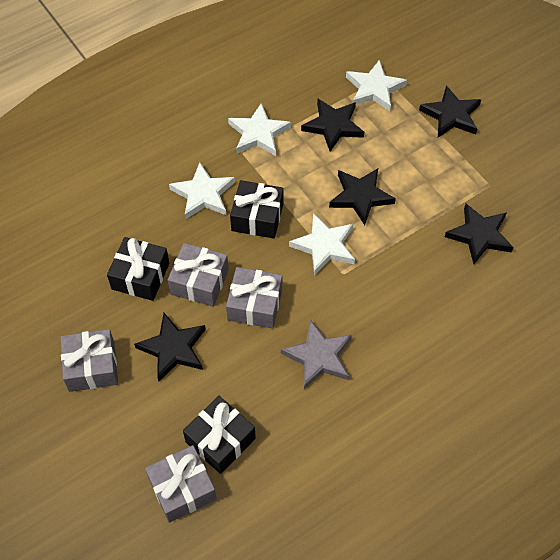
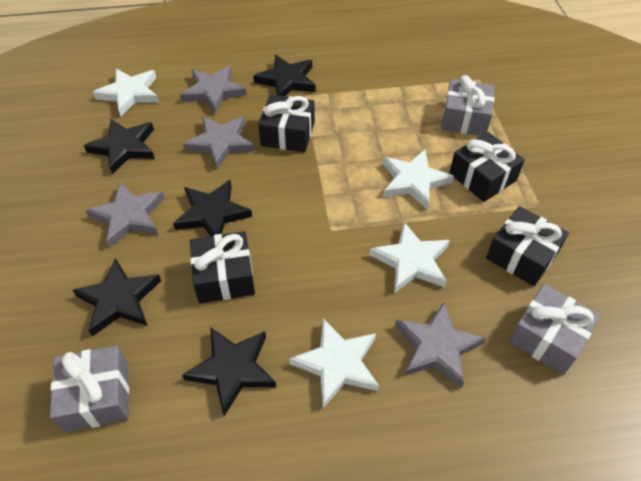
black gift: 3 -> 4
grey gift: 4 -> 3
grey star: 1 -> 4

